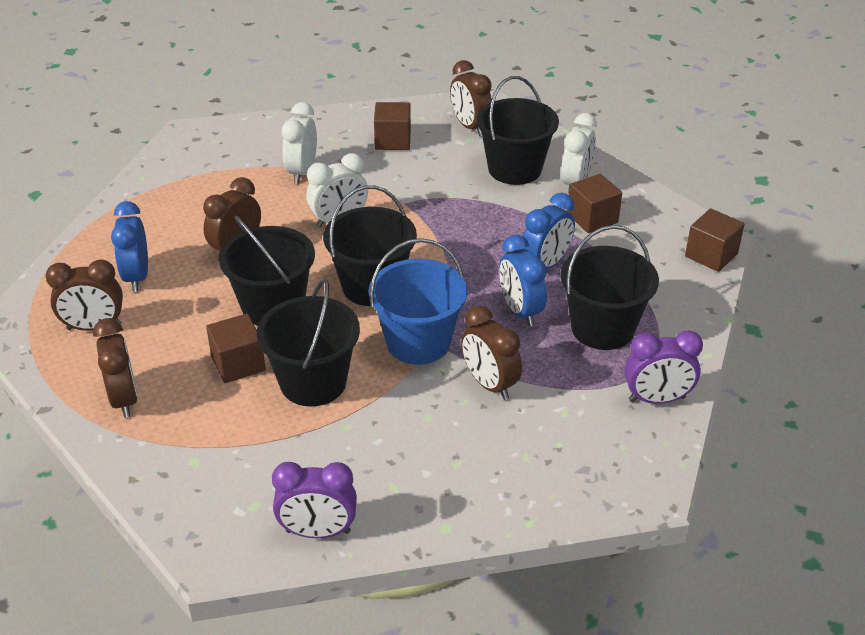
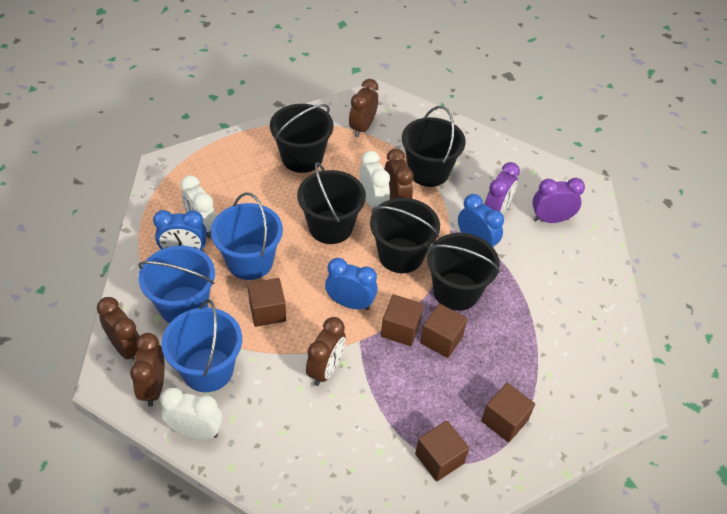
blue bucket: 1 -> 3
brown cube: 4 -> 5

